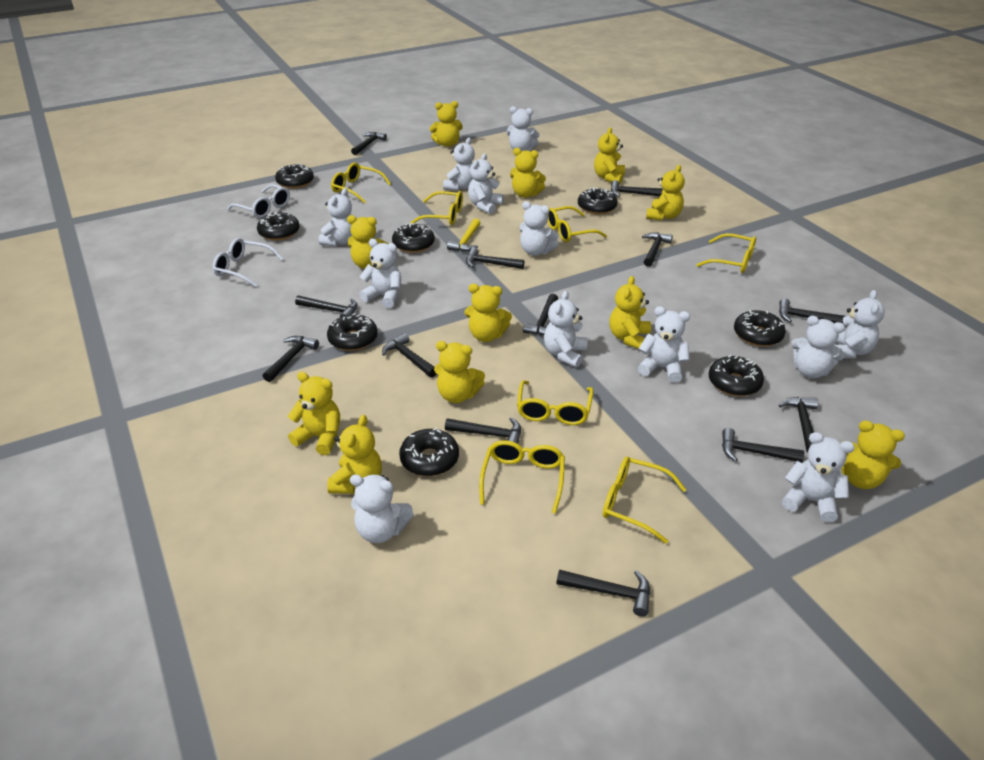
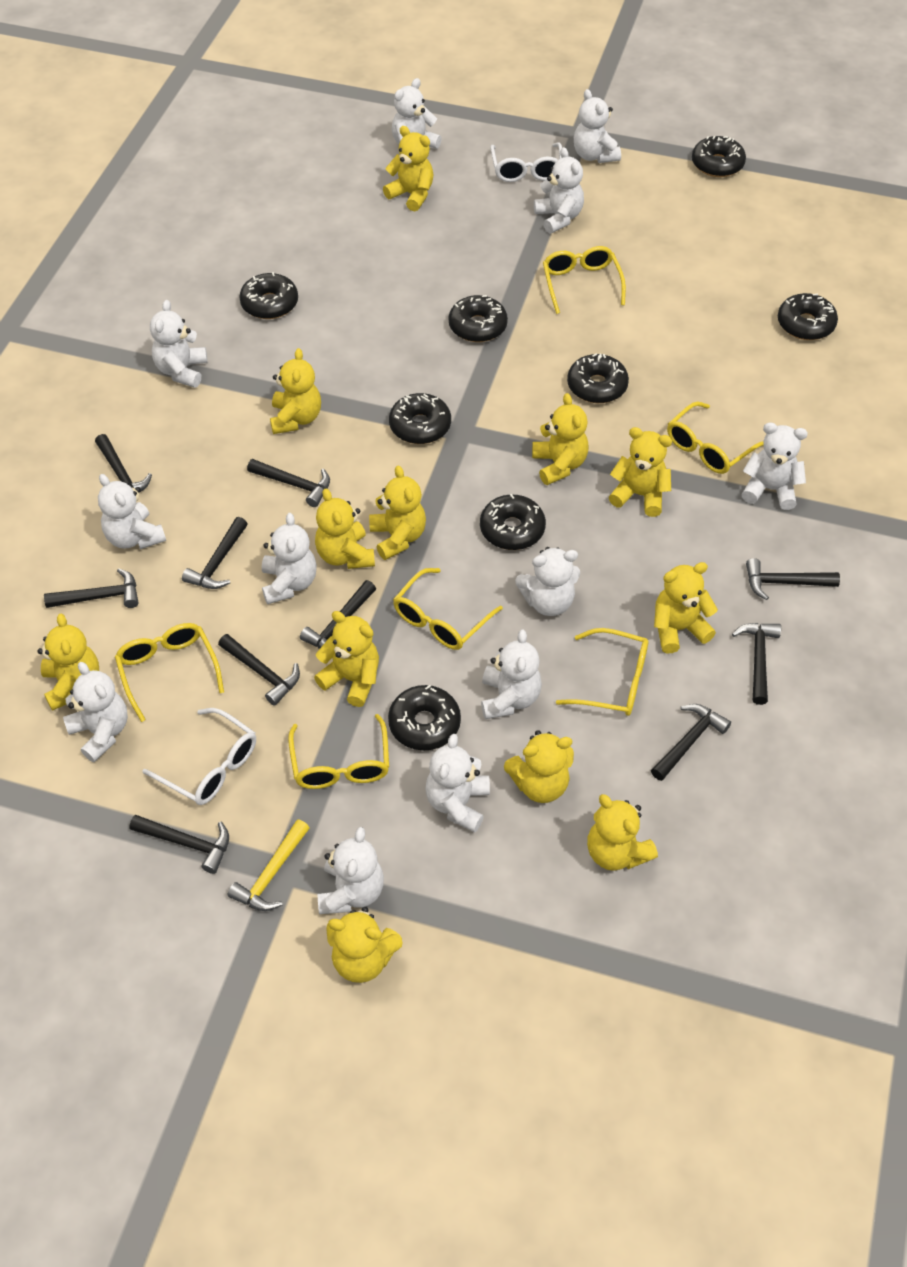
black hammer: 13 -> 10
yellow glasses: 7 -> 6
yellow teddy bear: 11 -> 12

